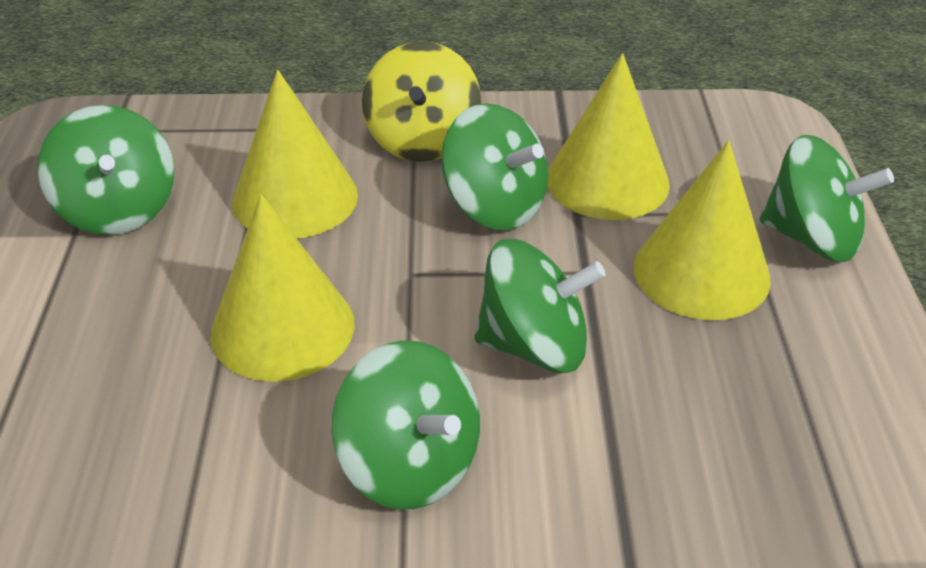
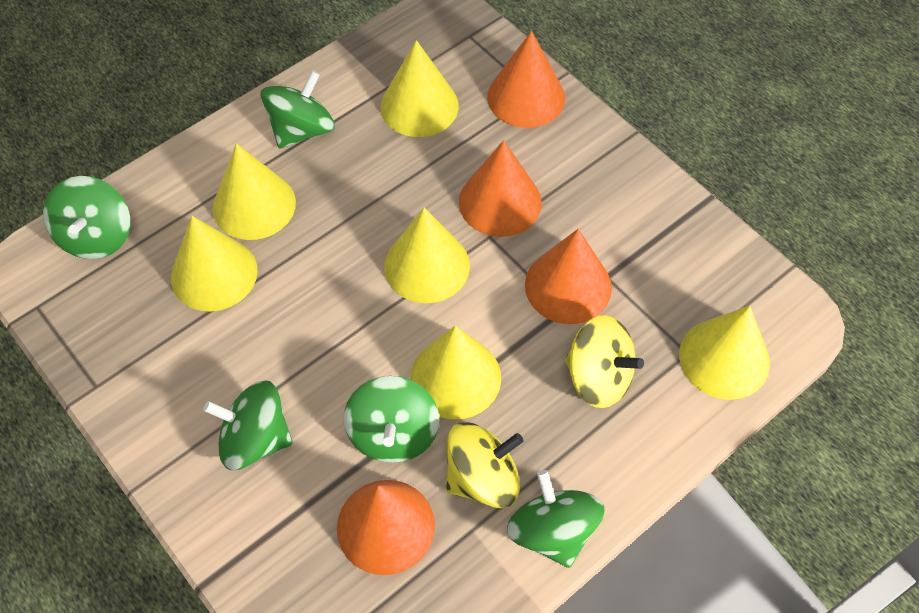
orange cone: 0 -> 4
yellow cone: 4 -> 6
yellow spinning top: 1 -> 2

